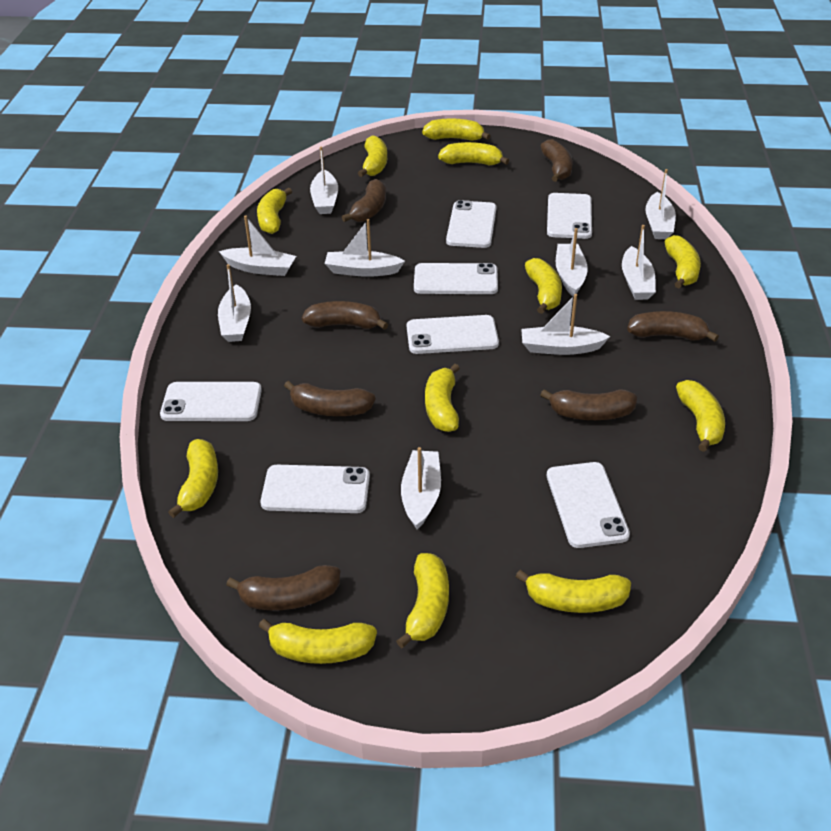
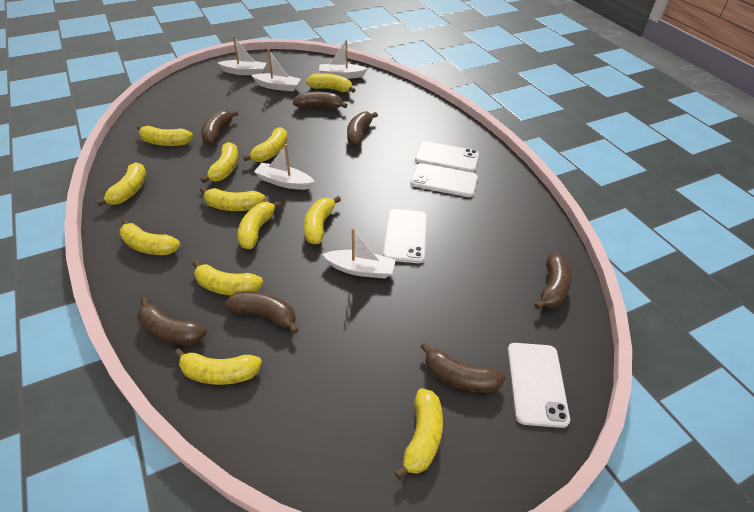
white boat: 9 -> 5
white phone: 7 -> 4

